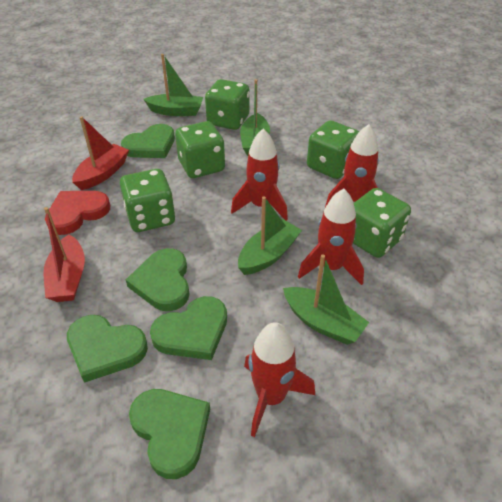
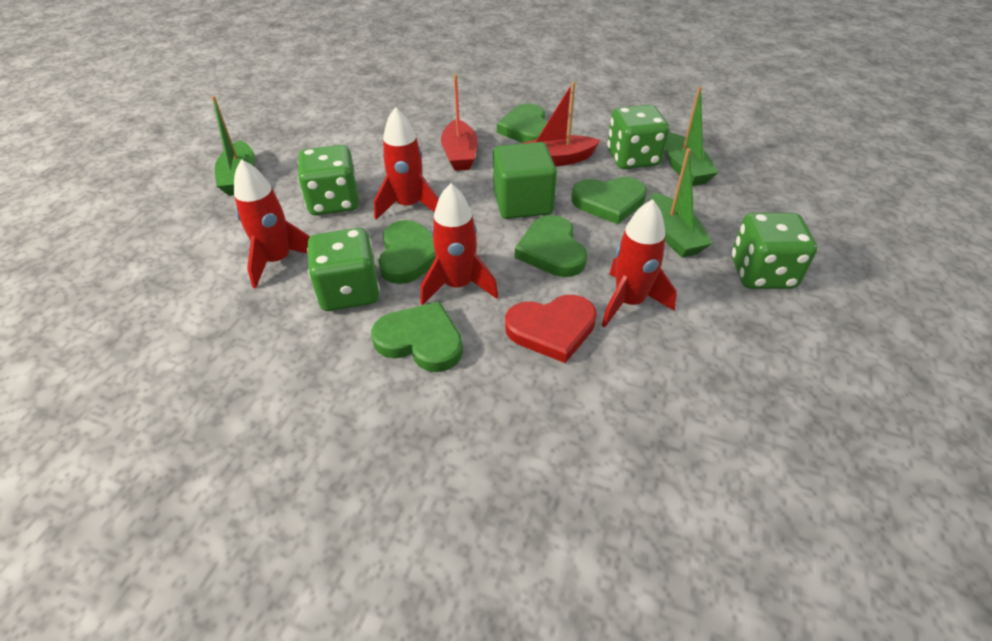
green boat: 4 -> 3
green cube: 0 -> 1
green dice: 5 -> 4

